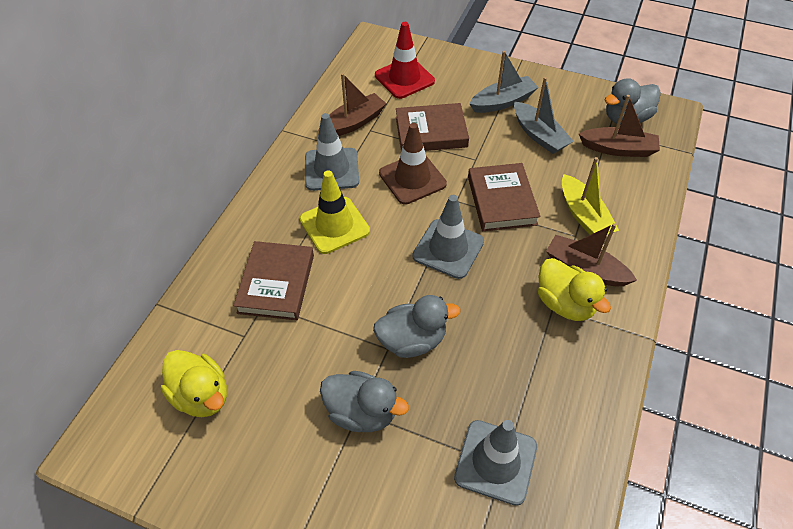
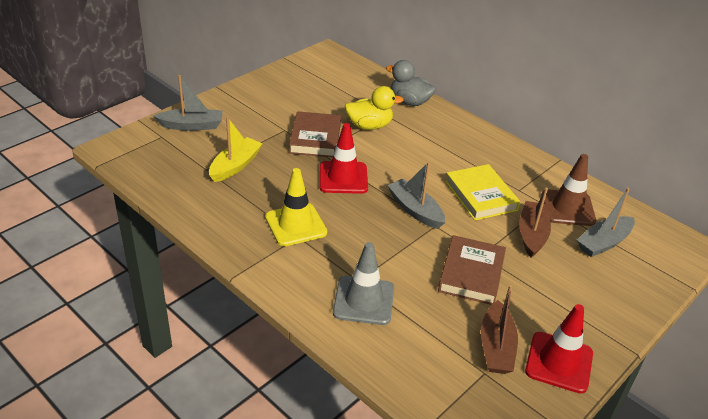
brown boat: 3 -> 2
brown book: 3 -> 2
grey boat: 2 -> 3
grey duck: 3 -> 1
grey traffic cone: 3 -> 1
red traffic cone: 1 -> 2
yellow book: 0 -> 1
yellow duck: 2 -> 1

